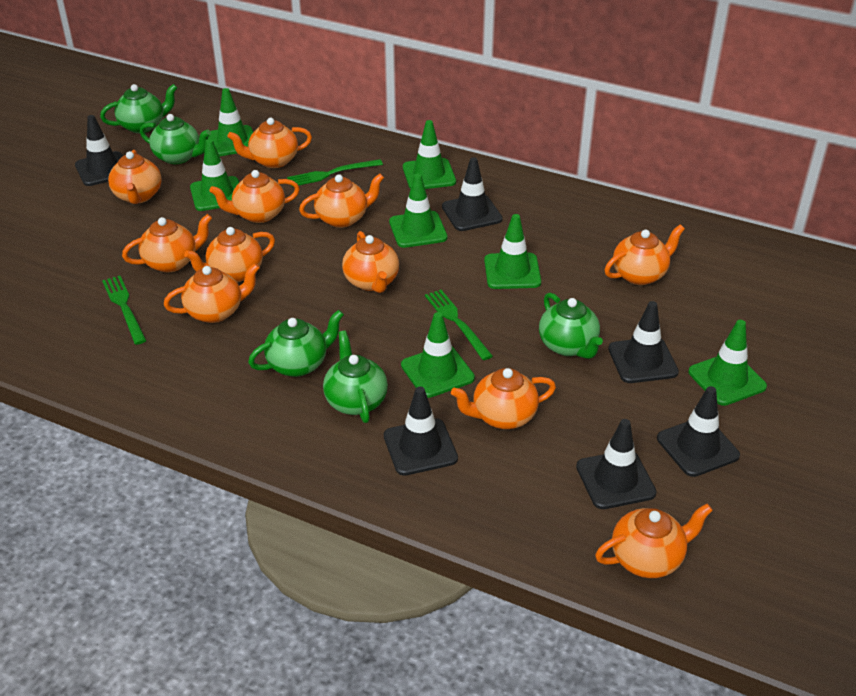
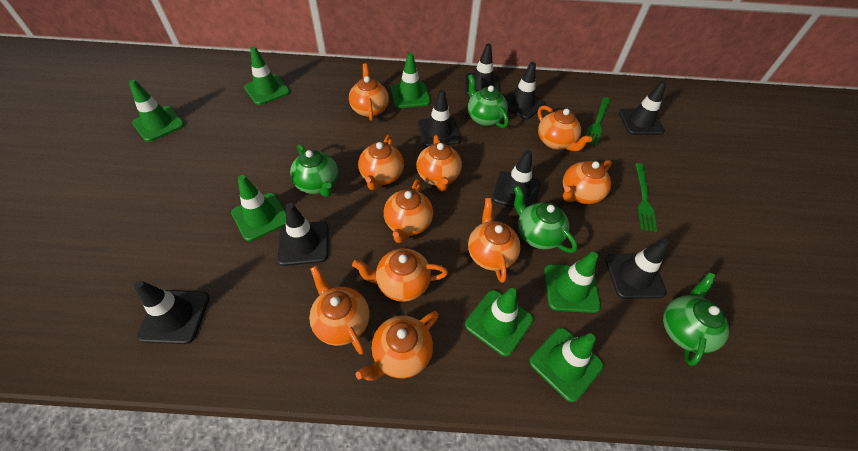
black traffic cone: 6 -> 8
green fork: 3 -> 2
green teapot: 5 -> 4
orange teapot: 11 -> 10

